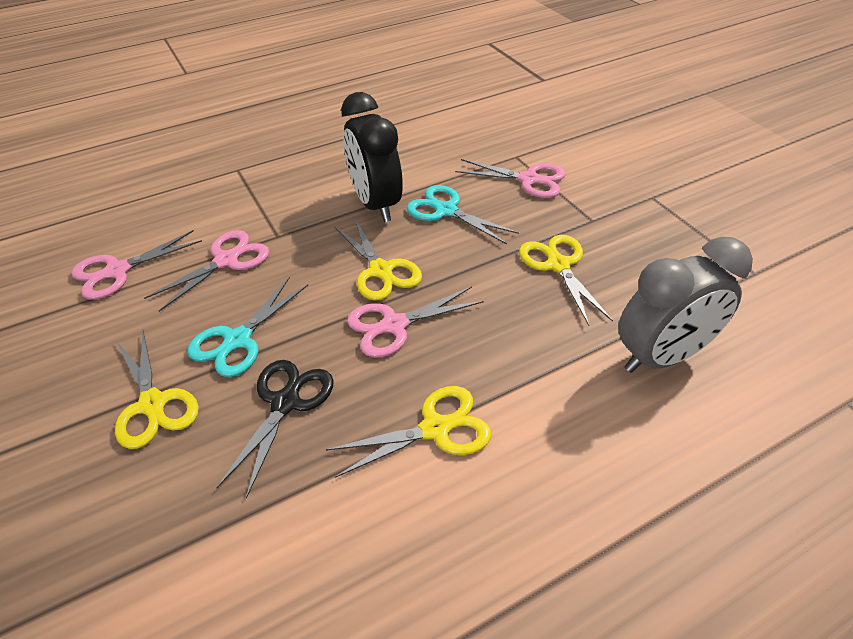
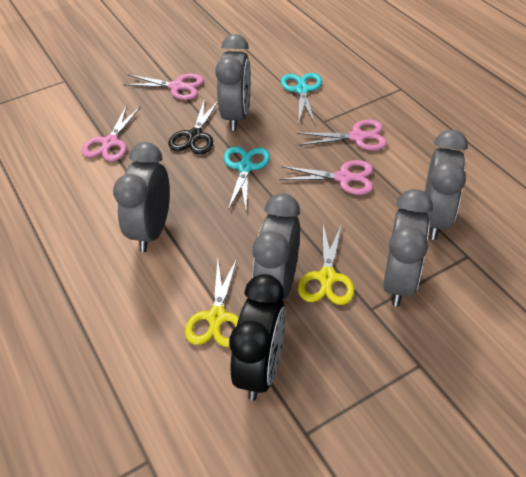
grey clock: 1 -> 5
yellow scissors: 4 -> 2

